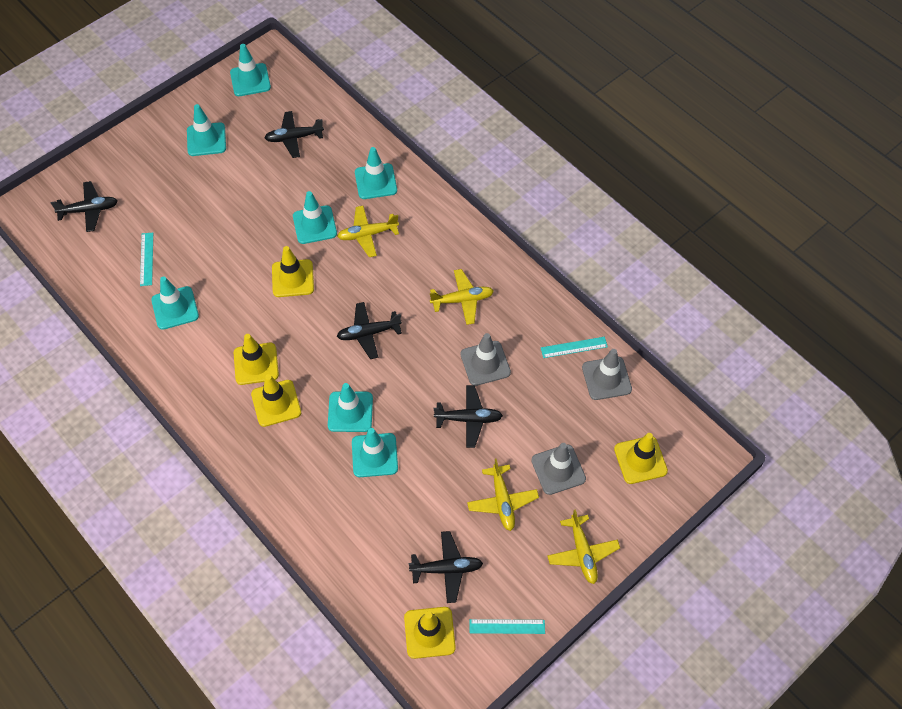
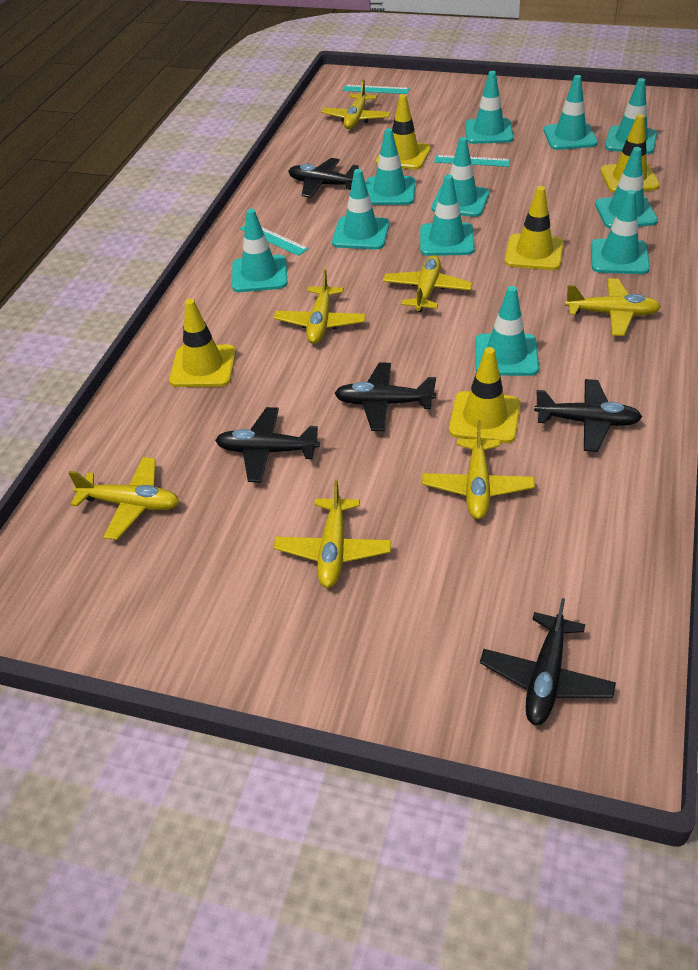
grey traffic cone: 3 -> 0
turquoise traffic cone: 7 -> 11
yellow plane: 4 -> 7

